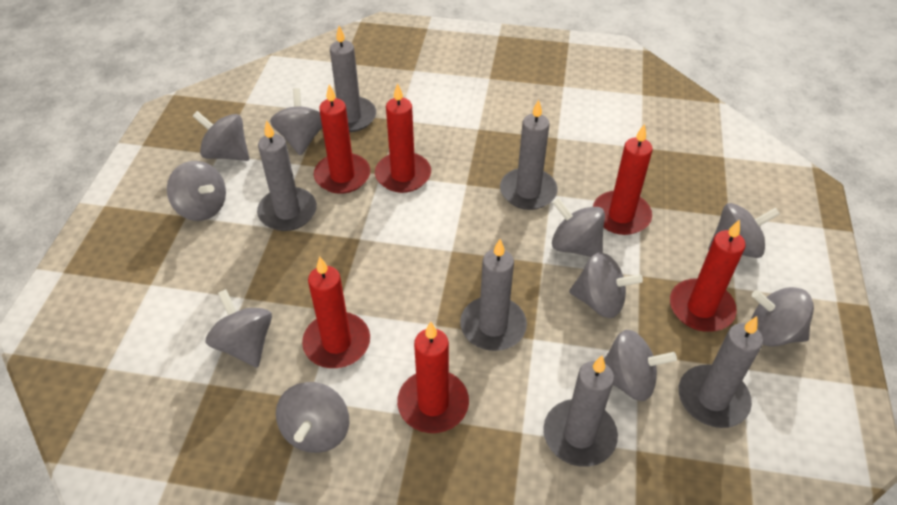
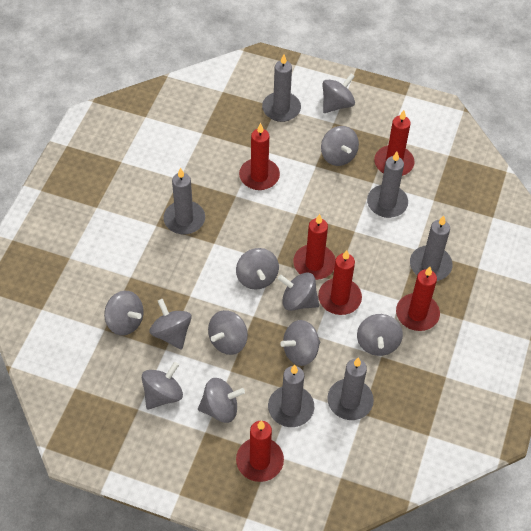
grey spinning top: 10 -> 11

